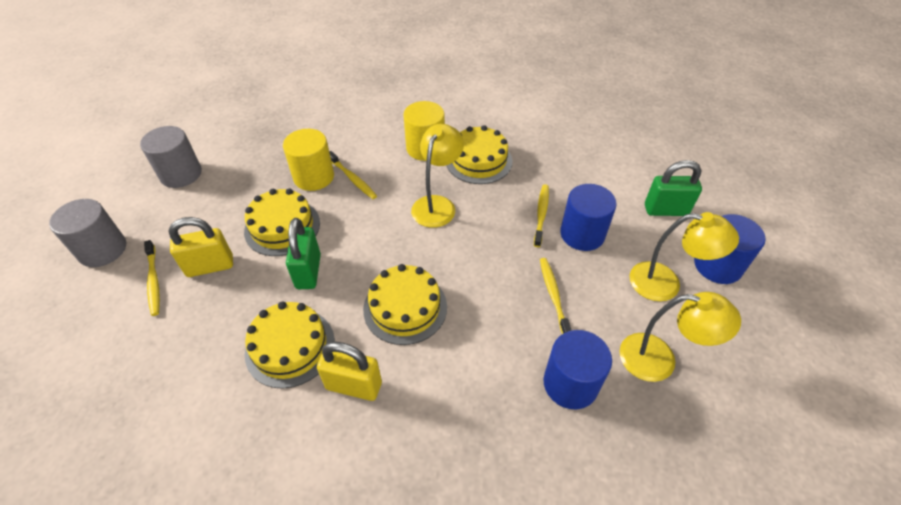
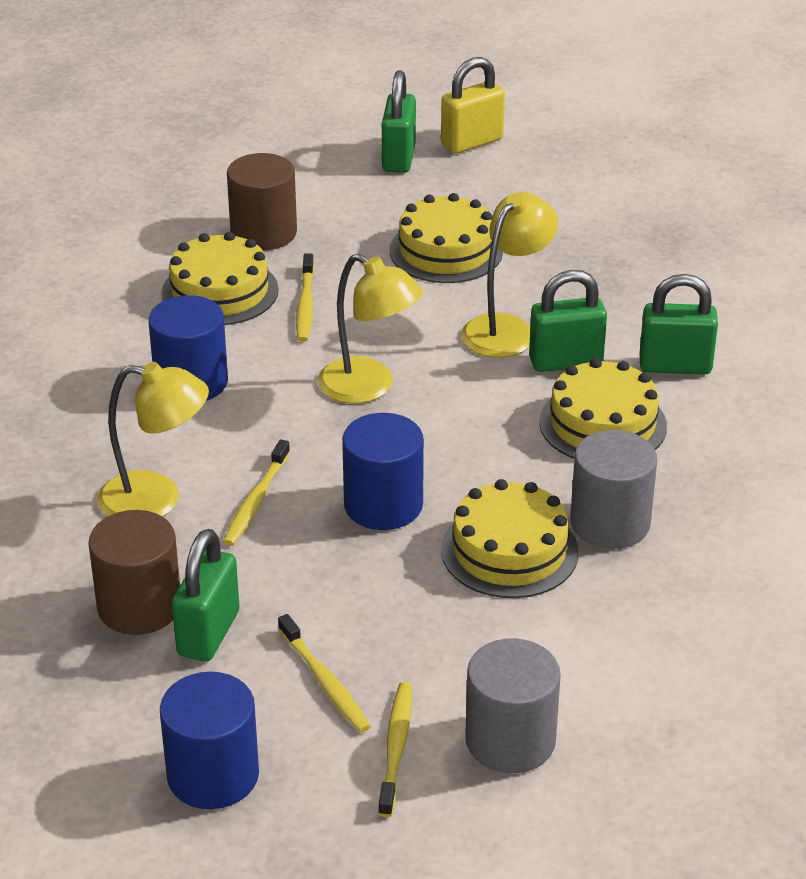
brown cylinder: 0 -> 2
green padlock: 2 -> 4
yellow cylinder: 2 -> 0
yellow padlock: 2 -> 1

